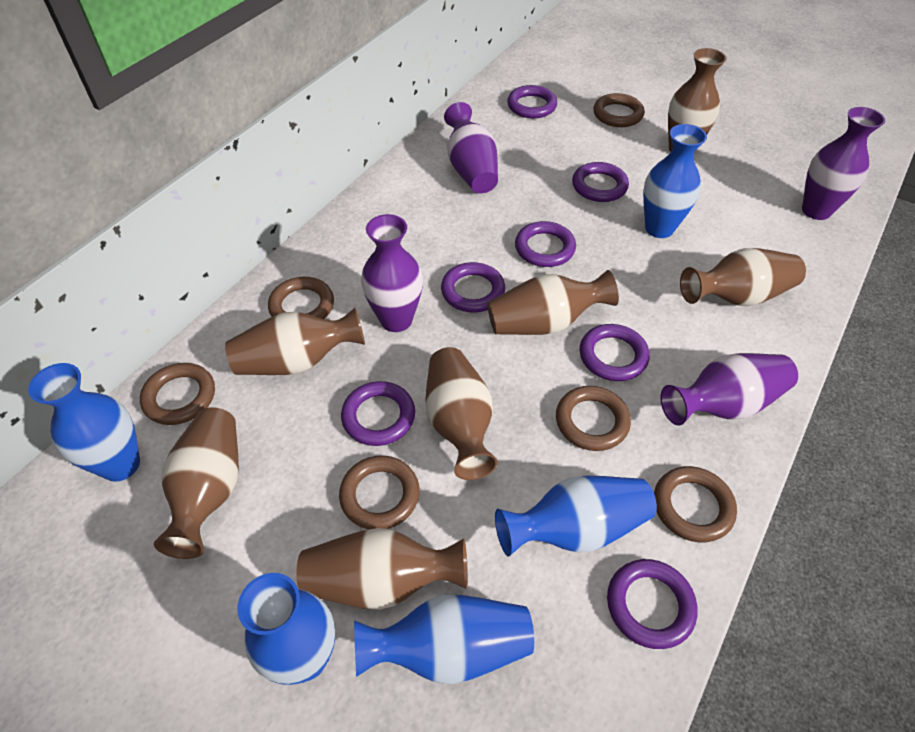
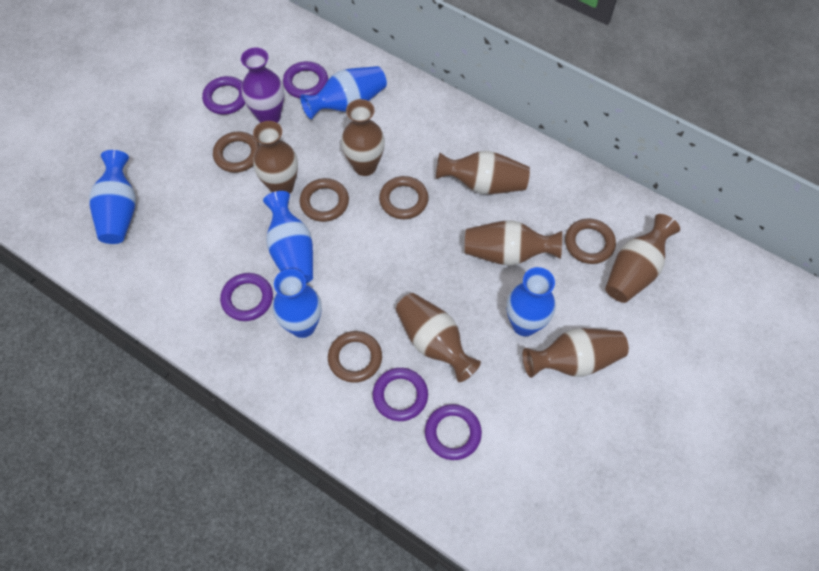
brown ring: 6 -> 5
purple ring: 7 -> 5
purple vase: 4 -> 1

